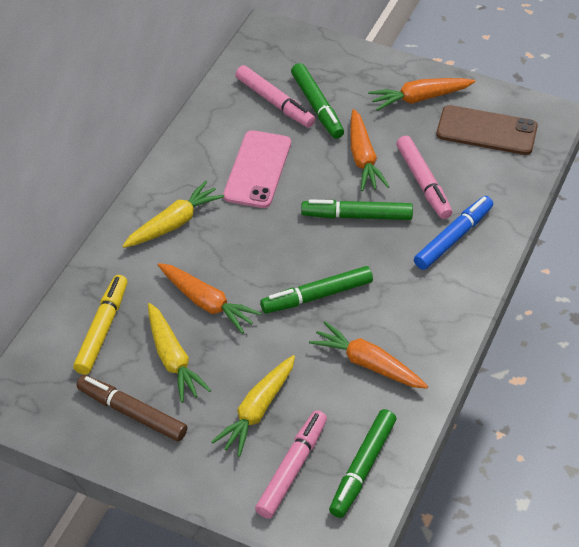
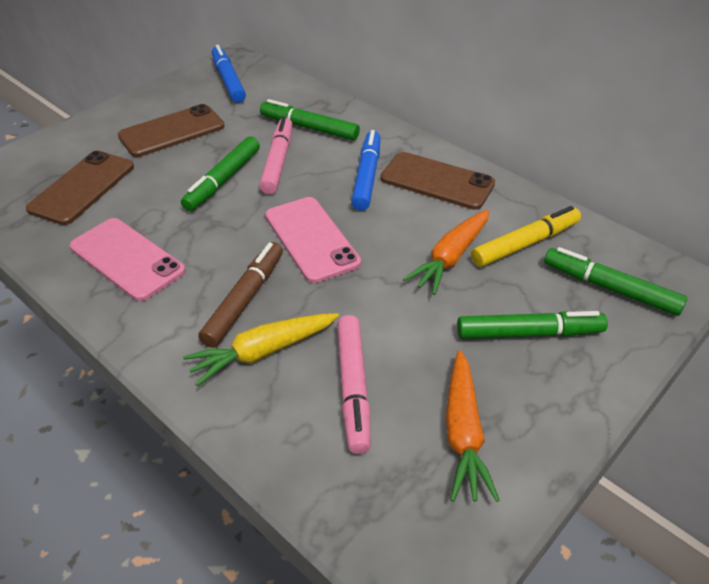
blue marker: 1 -> 2
brown phone: 1 -> 3
orange carrot: 4 -> 2
pink marker: 3 -> 2
pink phone: 1 -> 2
yellow carrot: 3 -> 1

